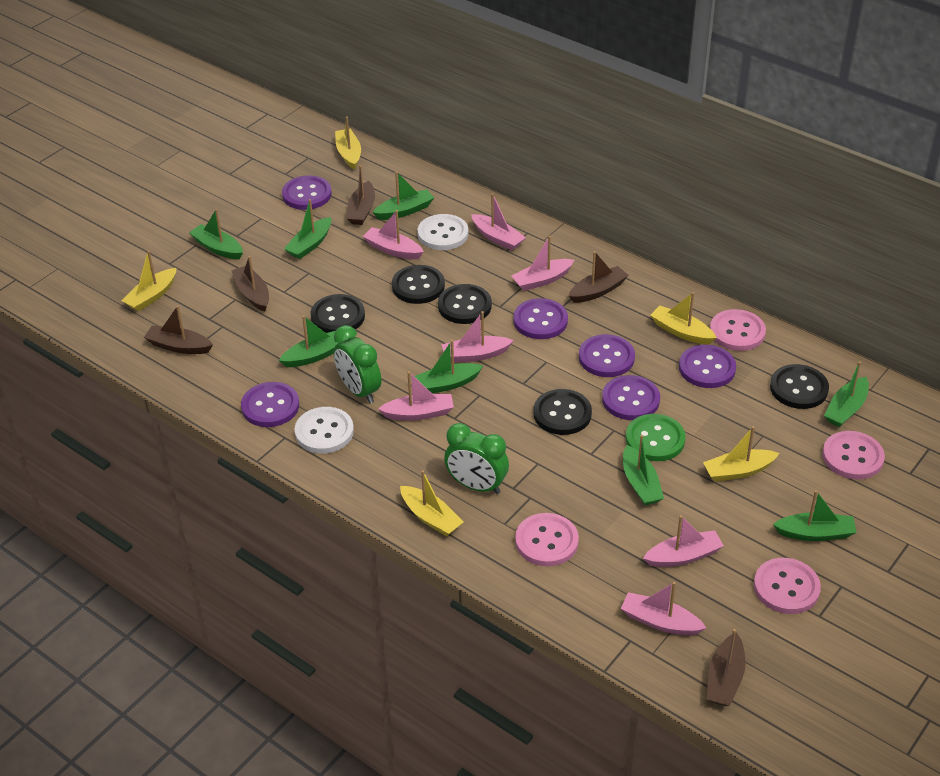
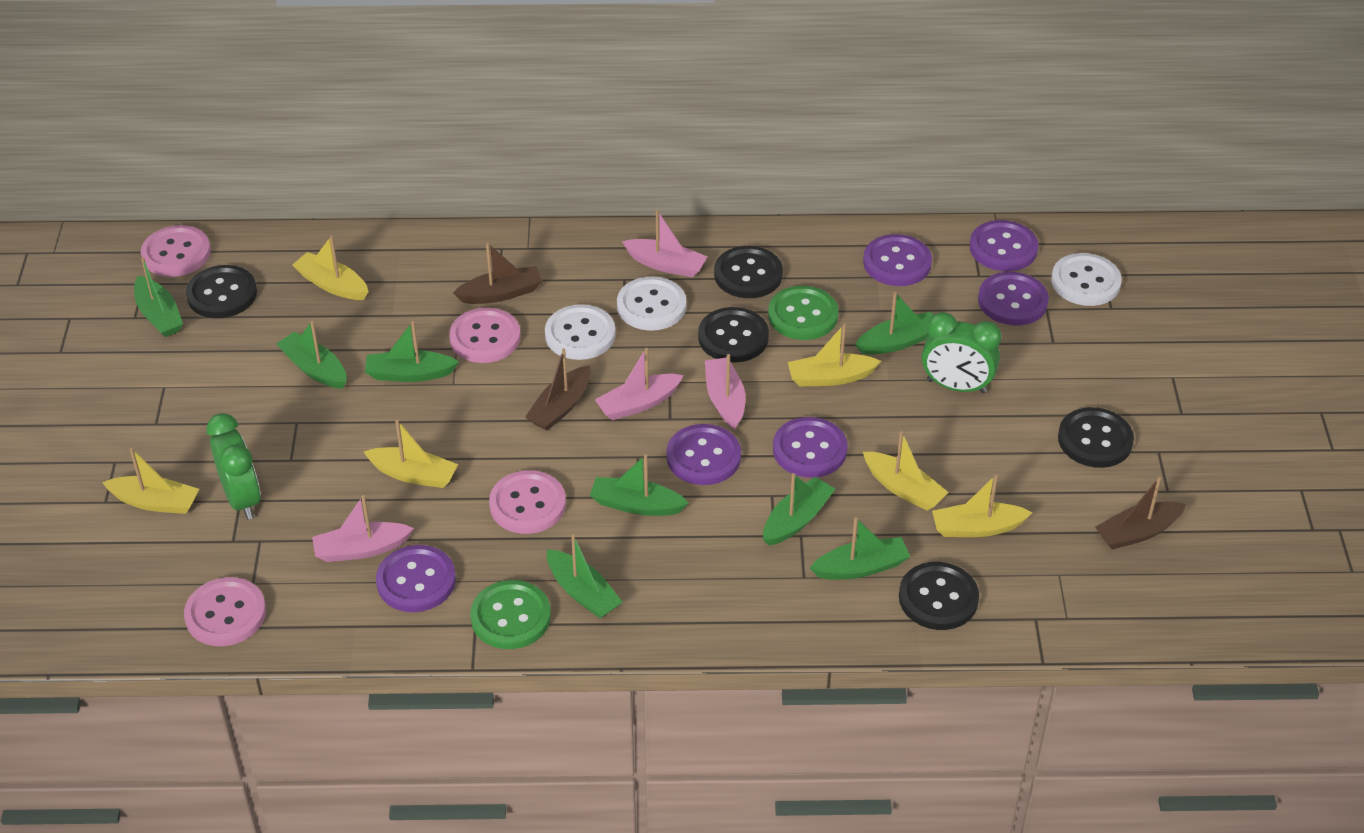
brown boat: 5 -> 3
green button: 1 -> 2
pink boat: 7 -> 4
white button: 2 -> 3
yellow boat: 5 -> 6

